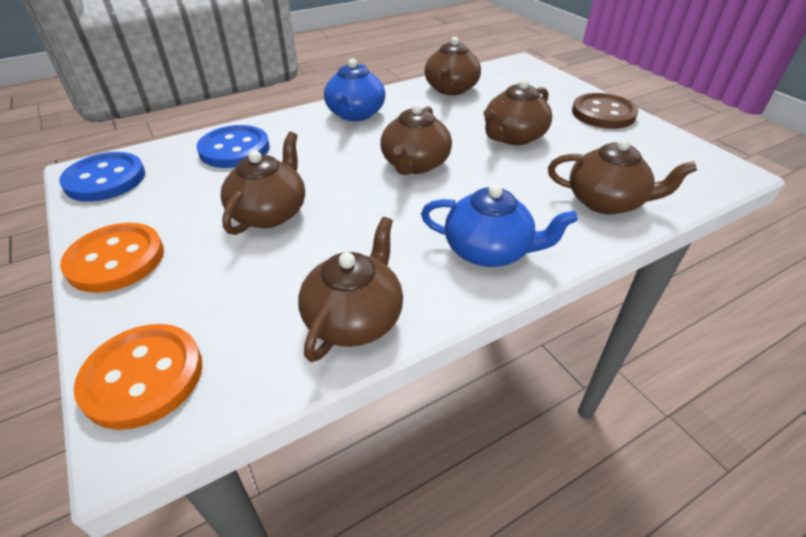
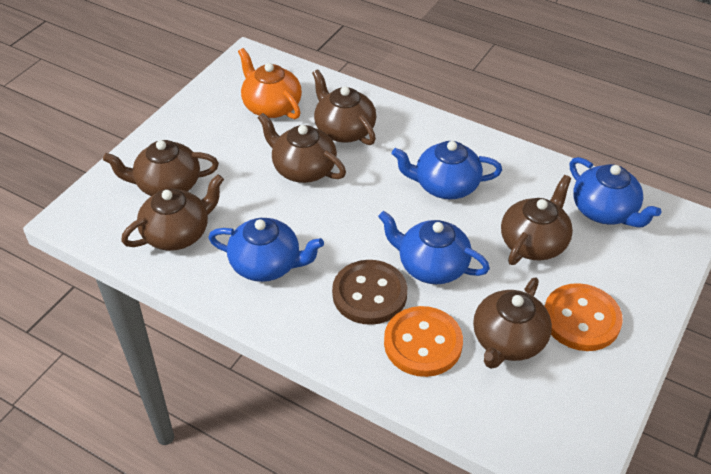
blue button: 2 -> 0
blue teapot: 2 -> 4
orange teapot: 0 -> 1

